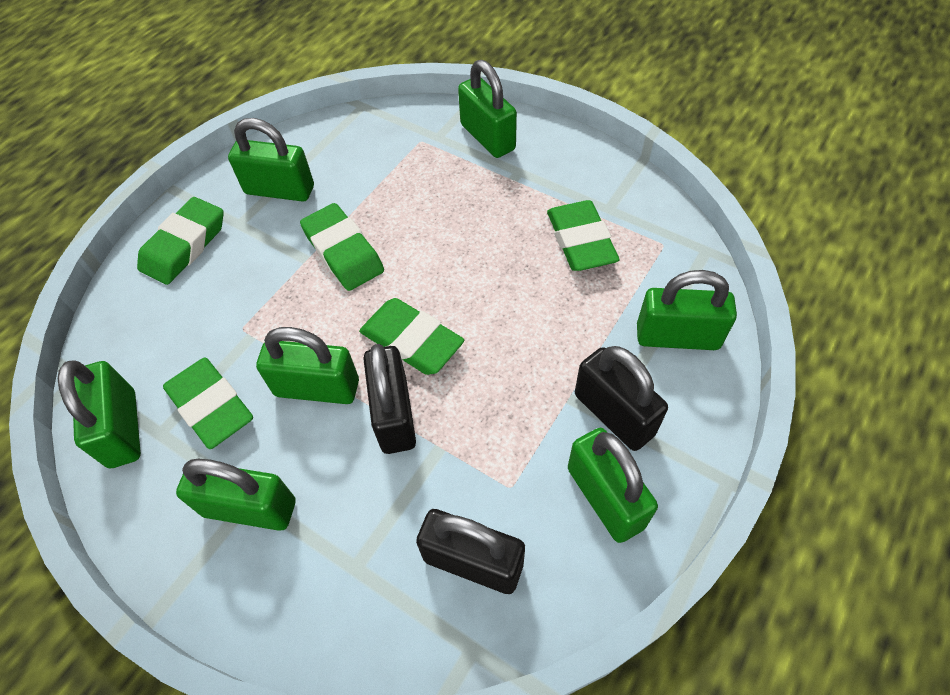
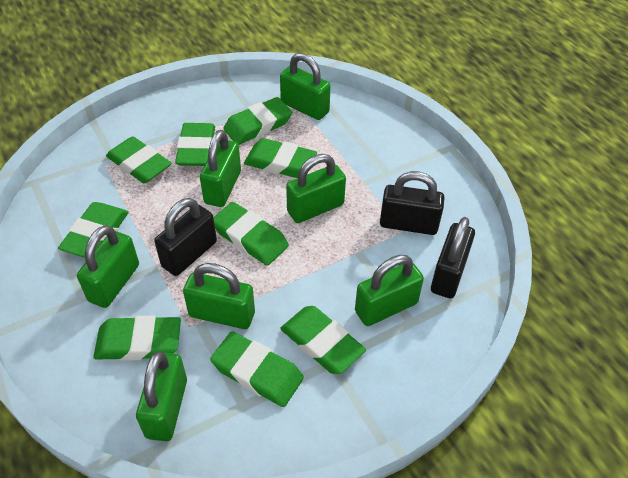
green eraser: 5 -> 9

